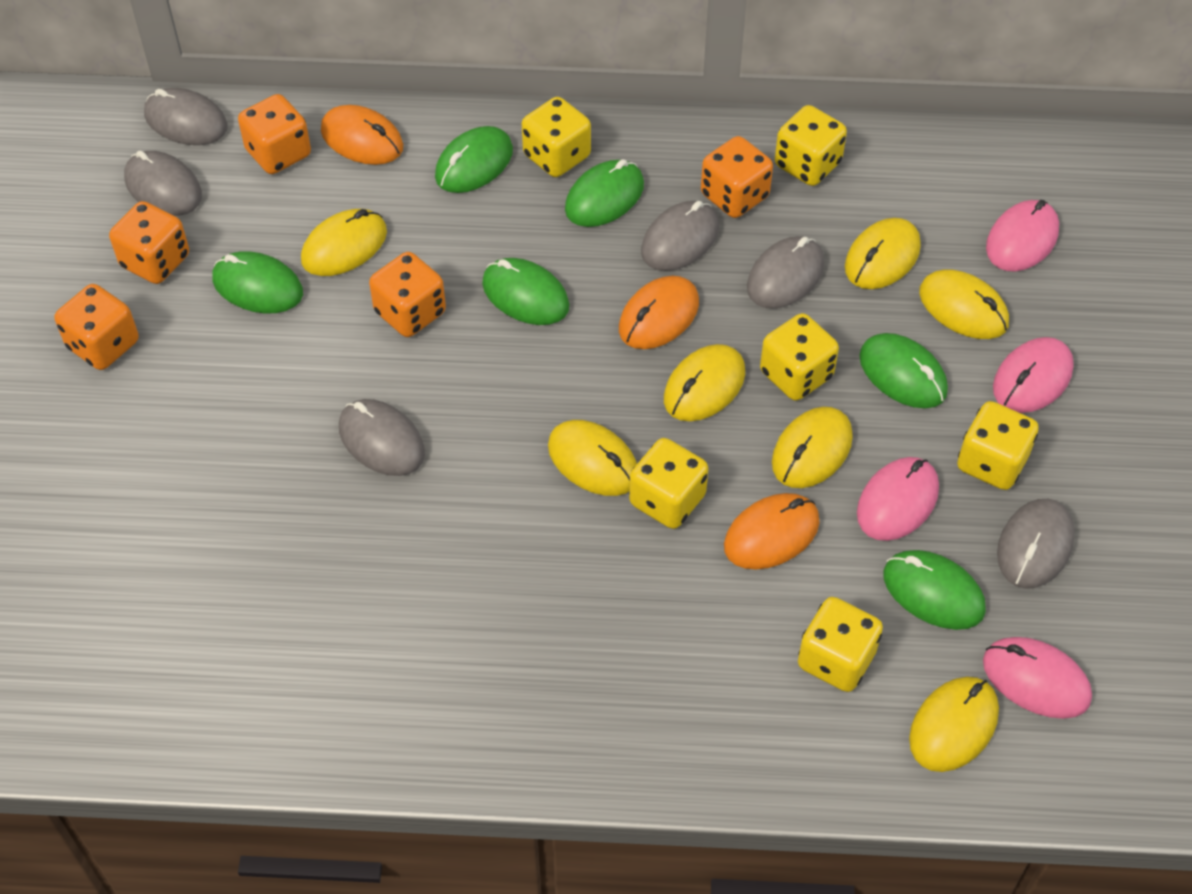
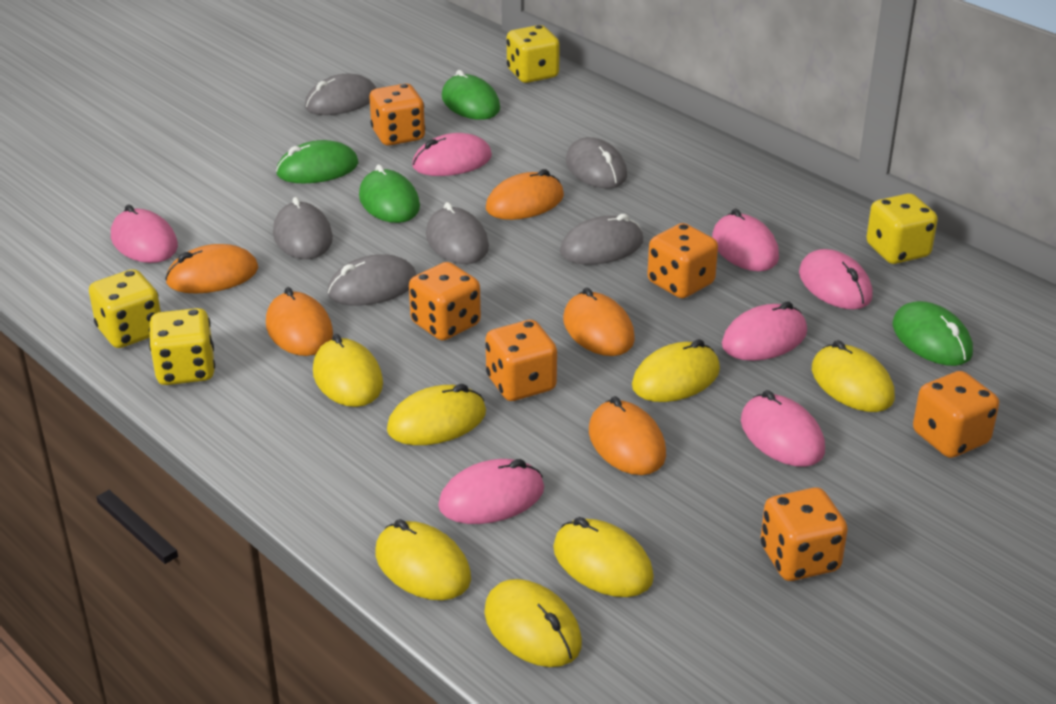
green mouse: 6 -> 4
orange dice: 5 -> 6
orange mouse: 3 -> 5
pink mouse: 4 -> 7
yellow dice: 6 -> 4

